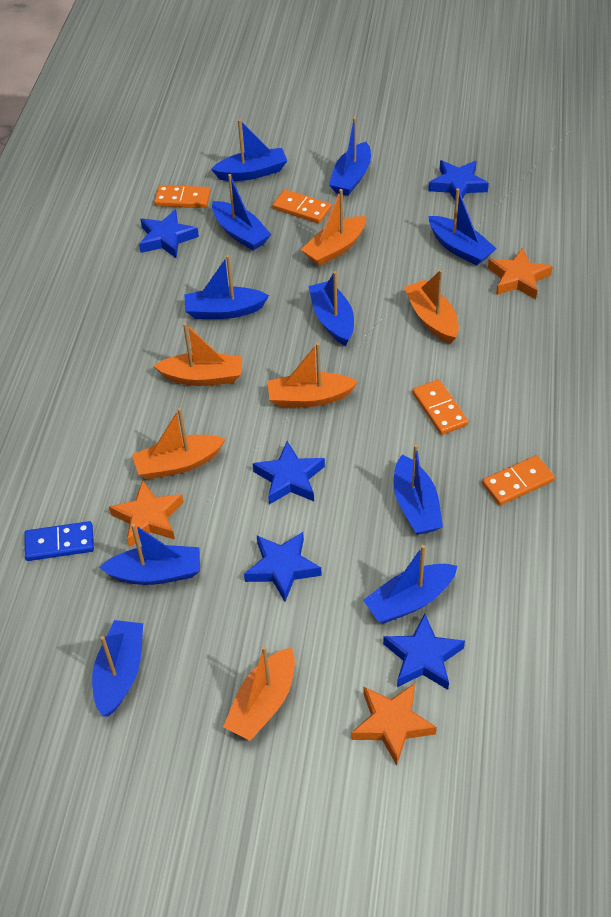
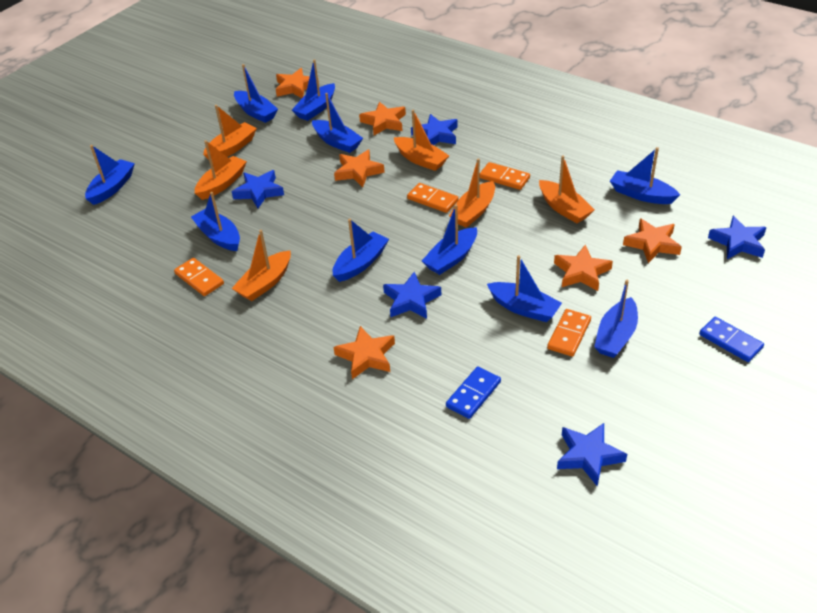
blue domino: 1 -> 2
orange star: 3 -> 6

